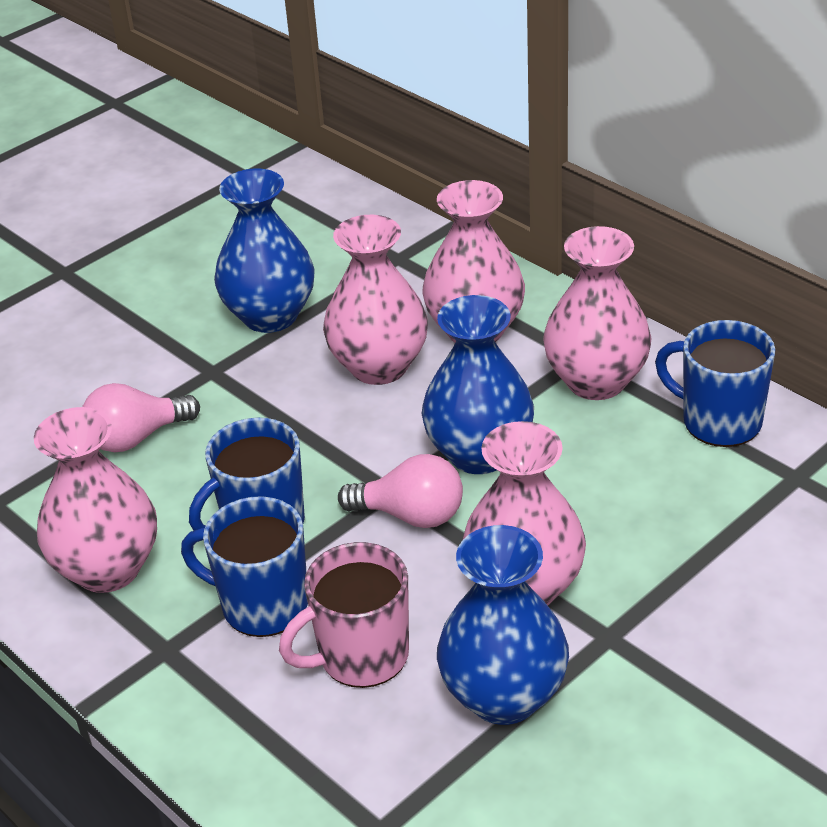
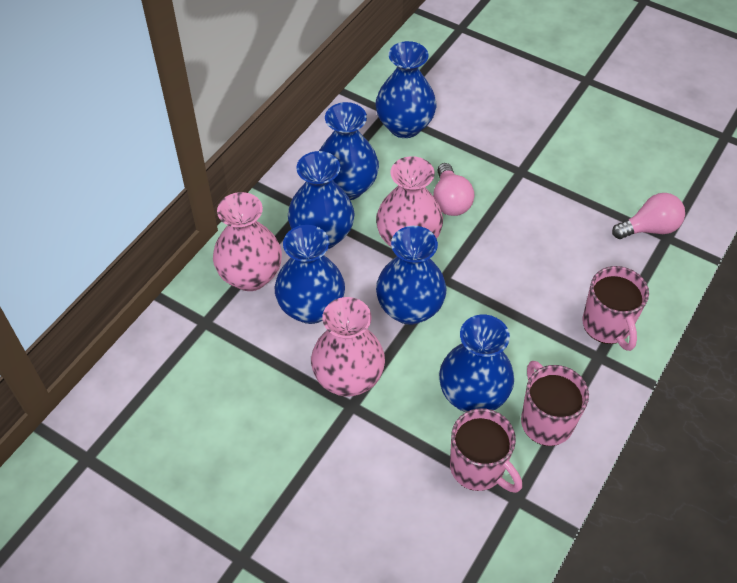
blue mug: 3 -> 0
blue vase: 3 -> 6
pink mug: 1 -> 3
pink vase: 5 -> 3

